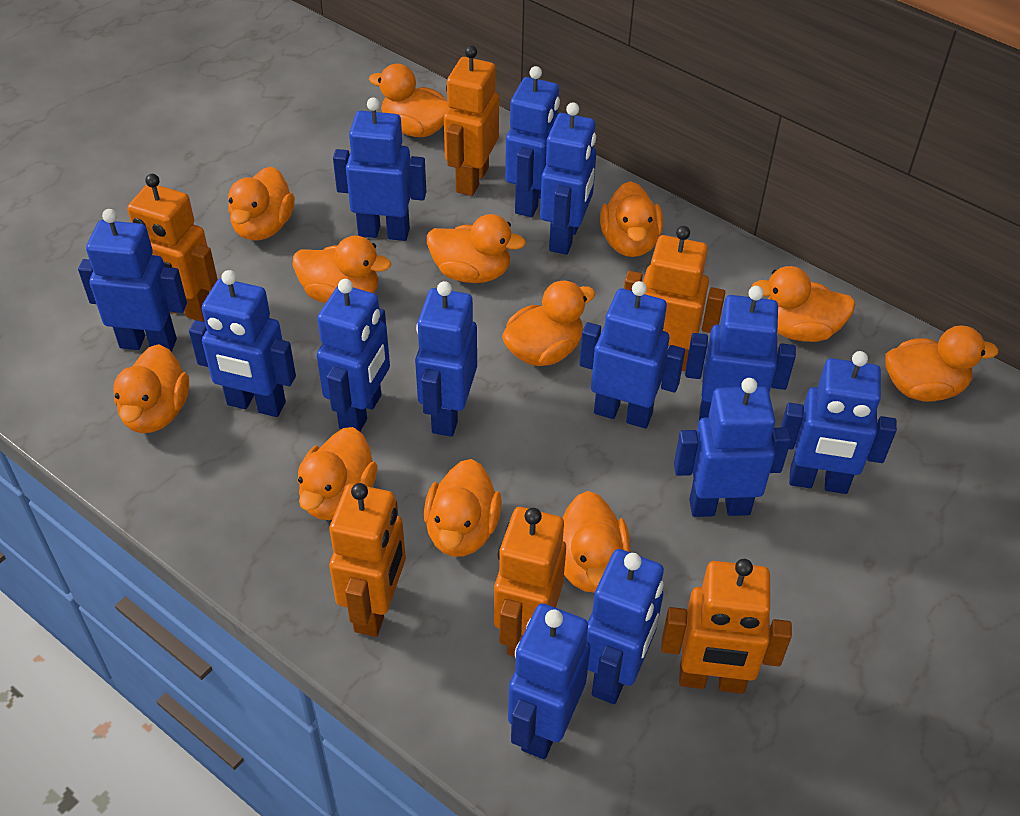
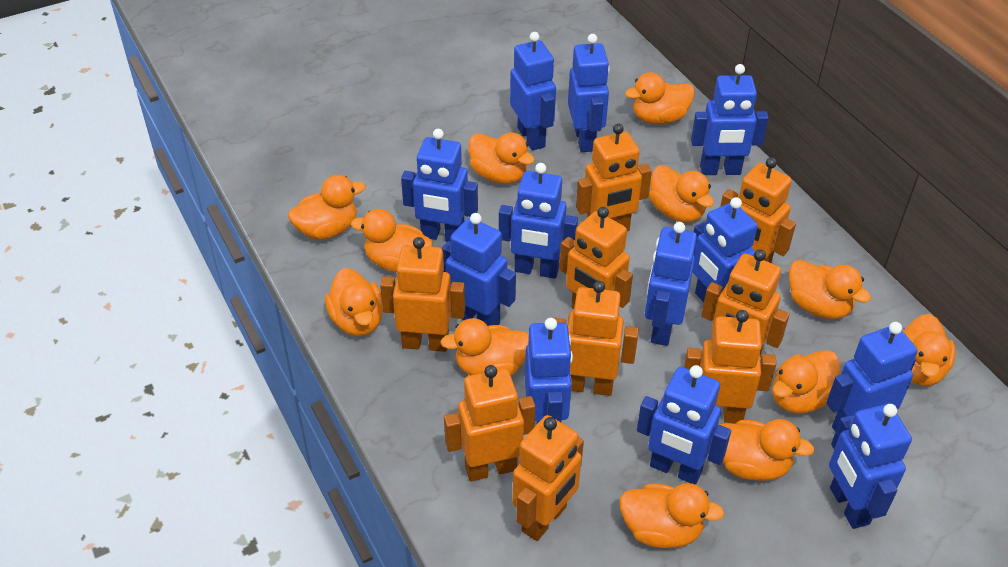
blue robot: 13 -> 12
orange robot: 6 -> 9

